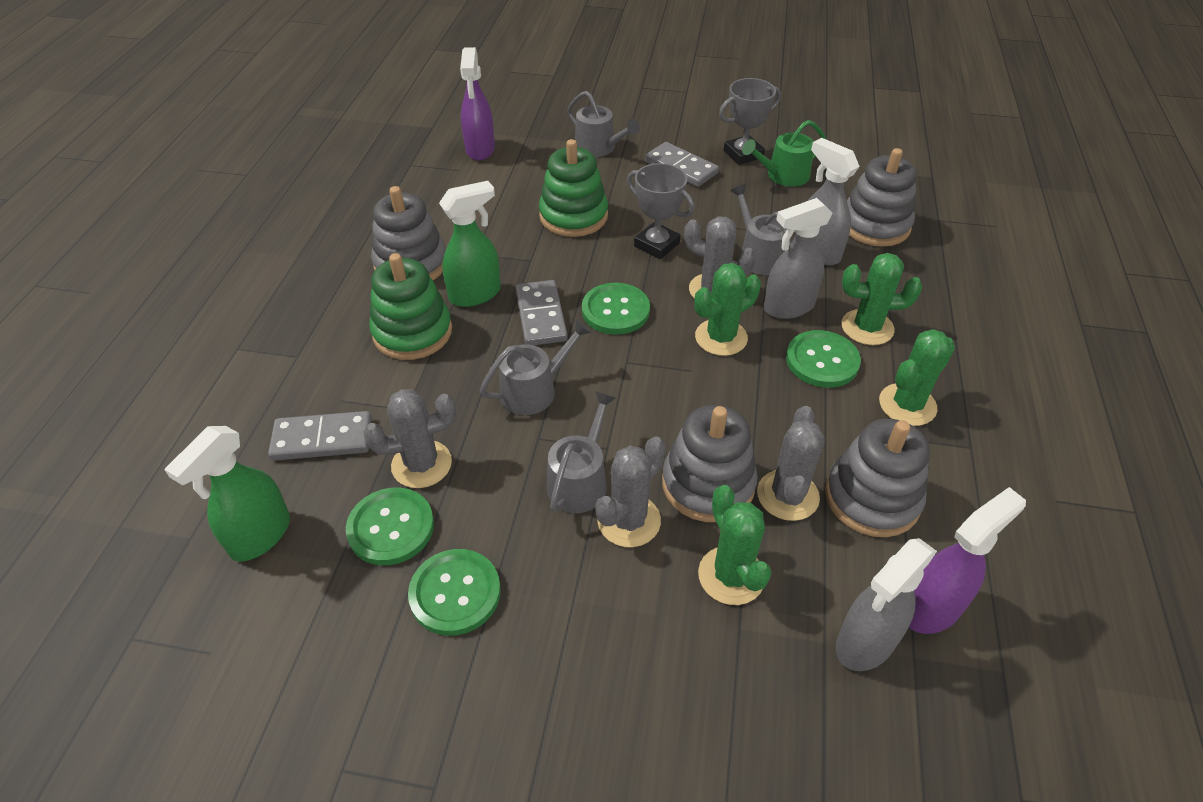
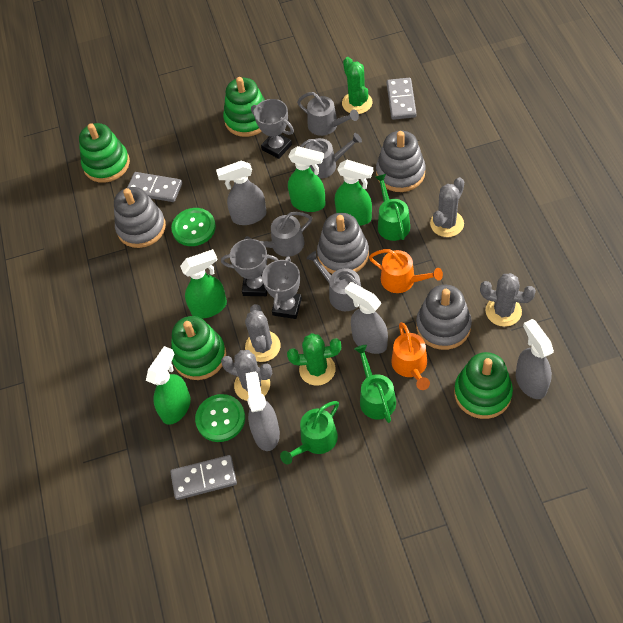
green button: 4 -> 2
green cactus: 4 -> 2
green spray bottle: 2 -> 4
green stacking toy: 2 -> 4
green watering can: 1 -> 3
grey spray bottle: 3 -> 4
grey trophy: 2 -> 3
orange watering can: 0 -> 2
purple spray bottle: 2 -> 0

